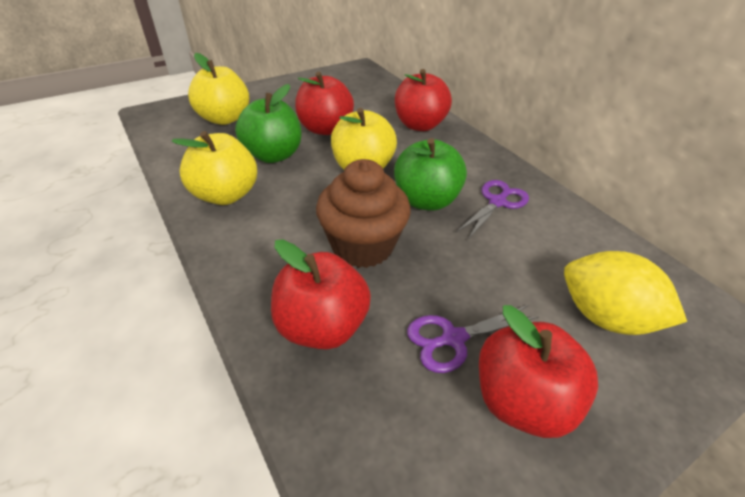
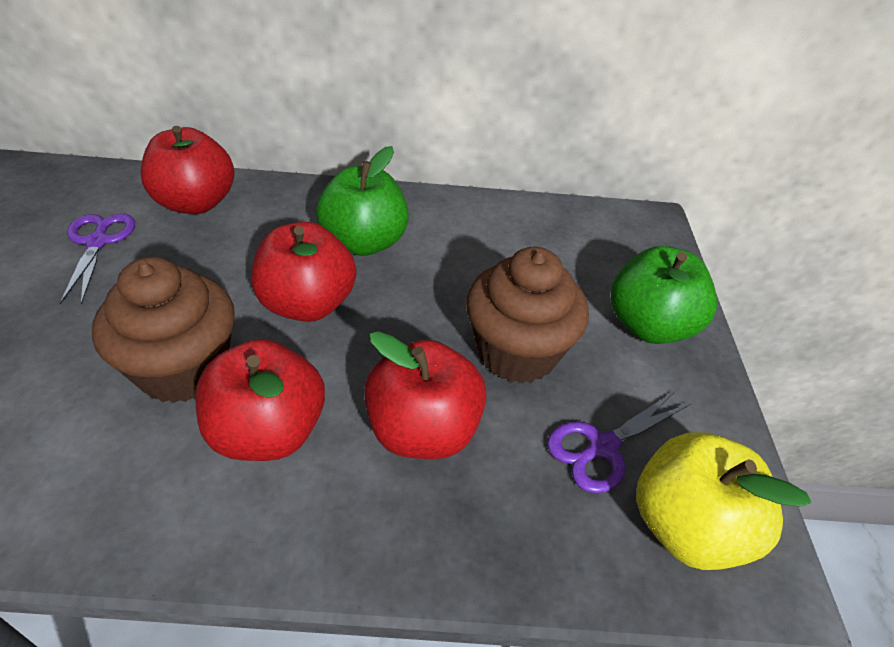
brown cupcake: 1 -> 2
yellow apple: 3 -> 1
yellow lemon: 1 -> 0

